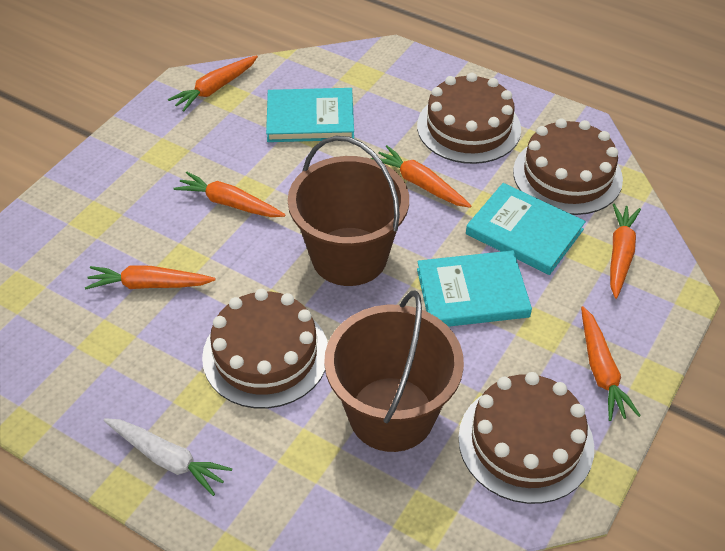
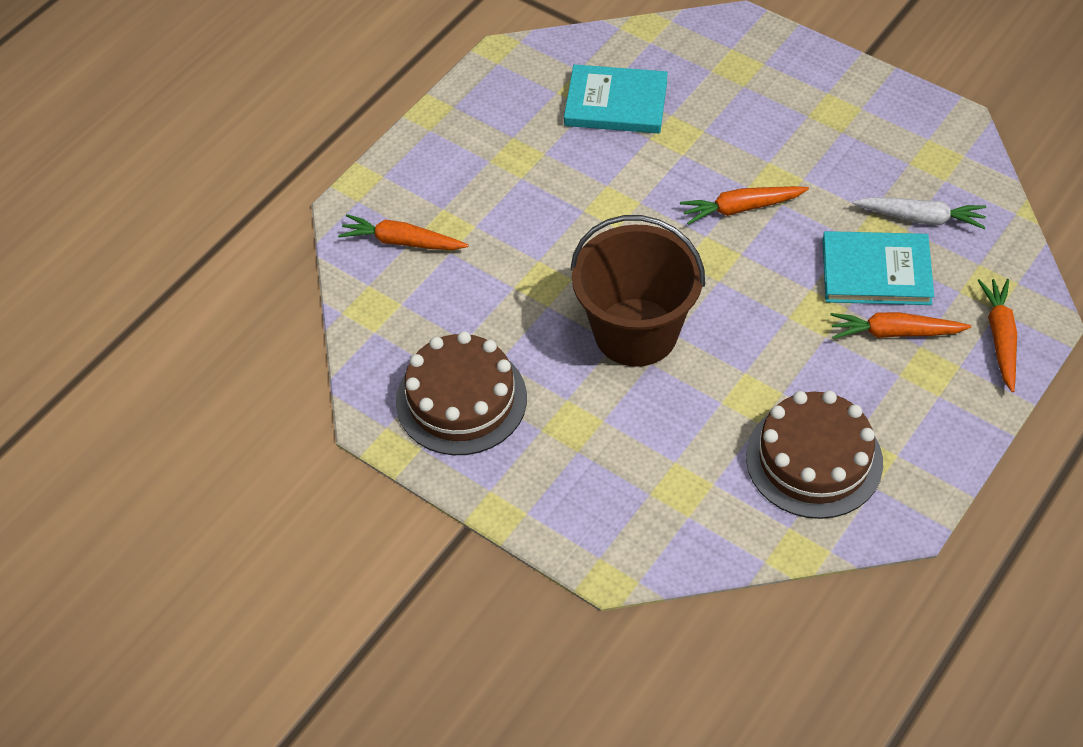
brown bucket: 2 -> 1
brown cake: 4 -> 2
orange carrot: 6 -> 4
turquoise book: 3 -> 2

